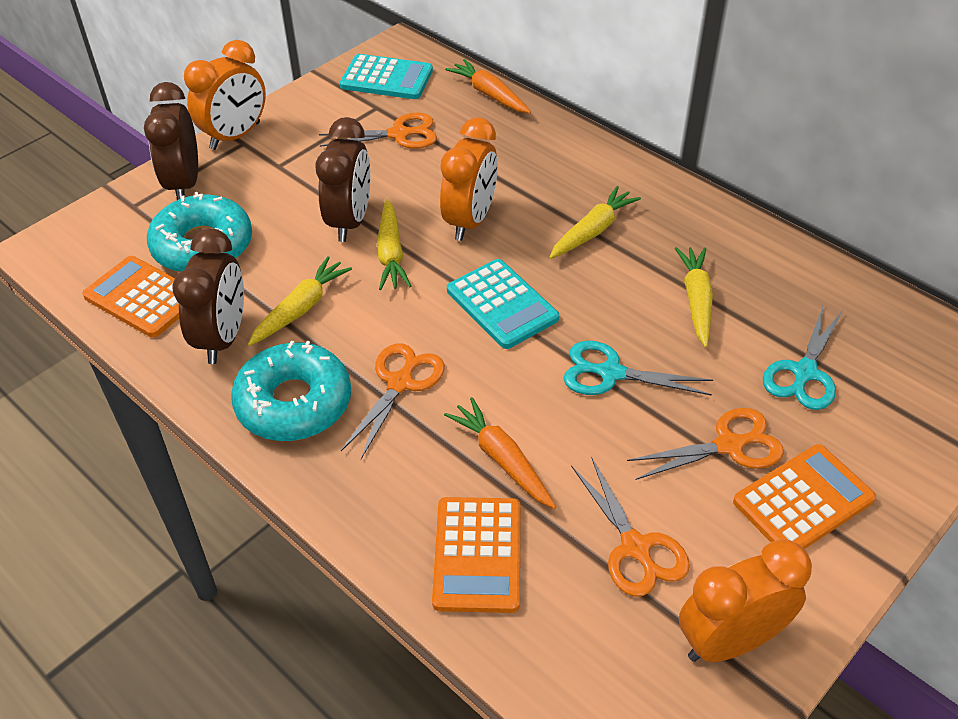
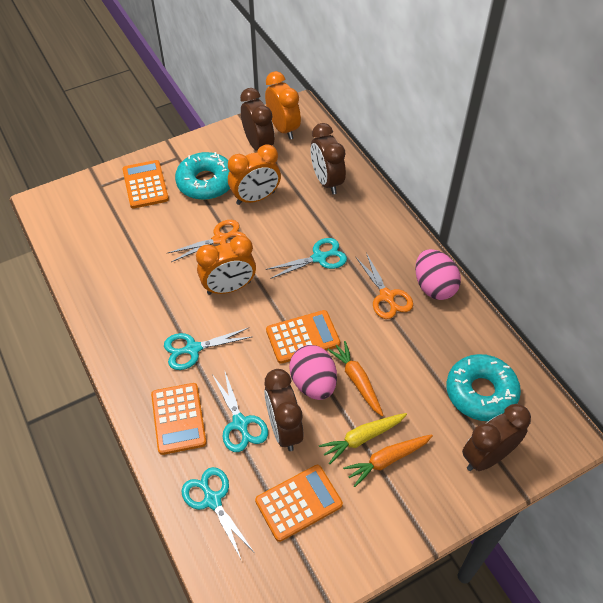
brown clock: 3 -> 4
orange calculator: 3 -> 4
orange scissors: 4 -> 2
pink egg: 0 -> 2
turquoise calculator: 2 -> 0
turquoise scissors: 2 -> 4
yellow carrot: 4 -> 1

